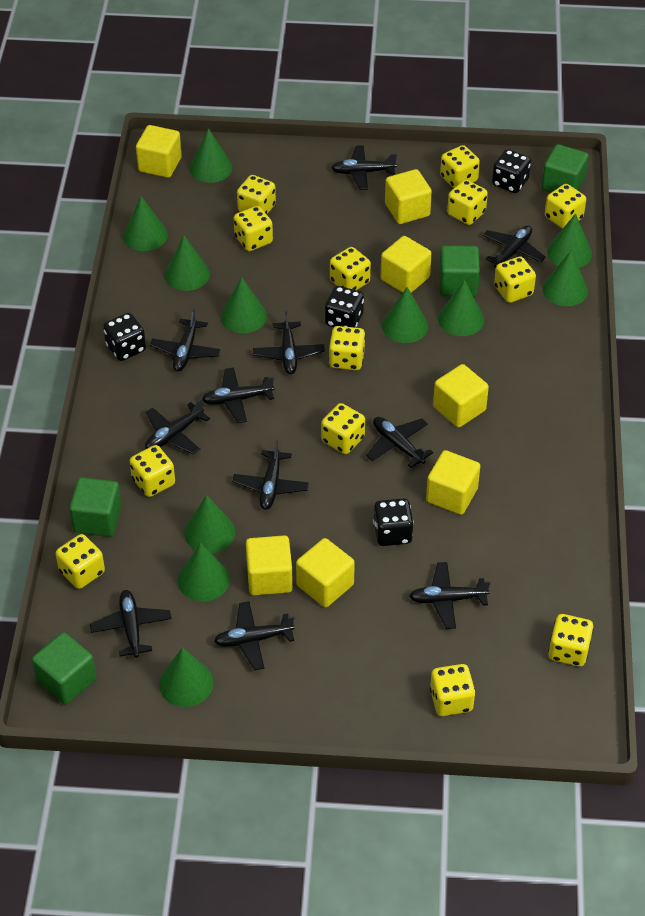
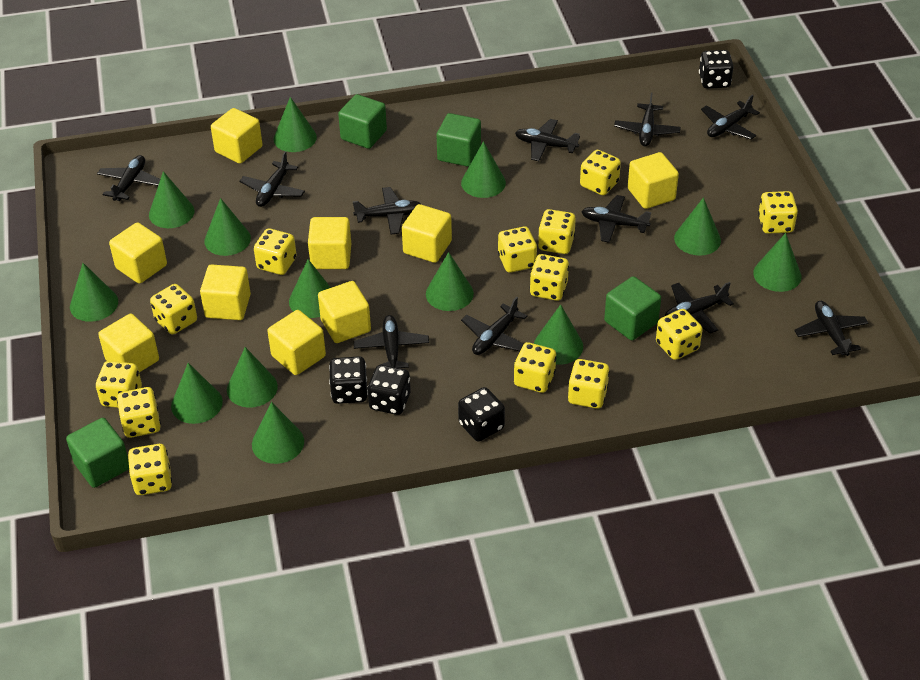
green cone: 11 -> 13
yellow cube: 7 -> 9

